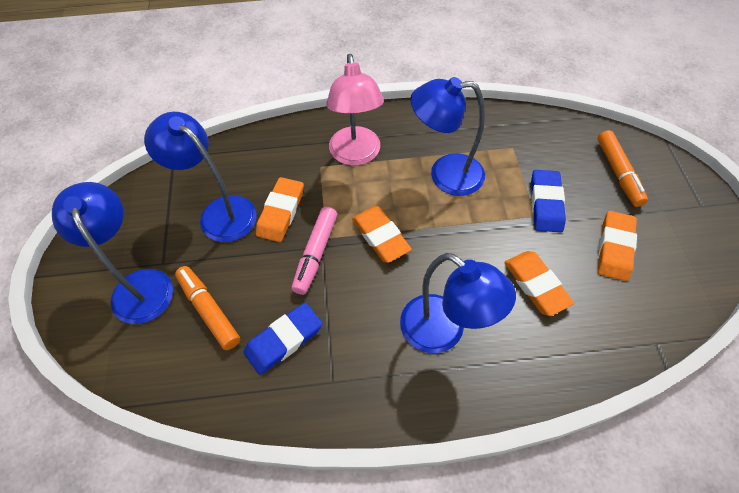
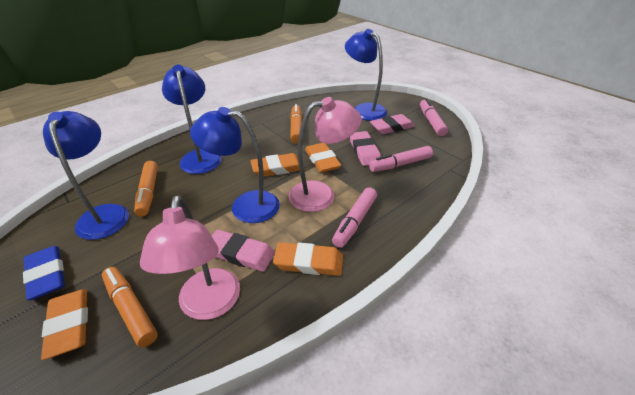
blue eraser: 2 -> 1
orange marker: 2 -> 3
pink eraser: 0 -> 3
pink lamp: 1 -> 2
pink marker: 1 -> 3

